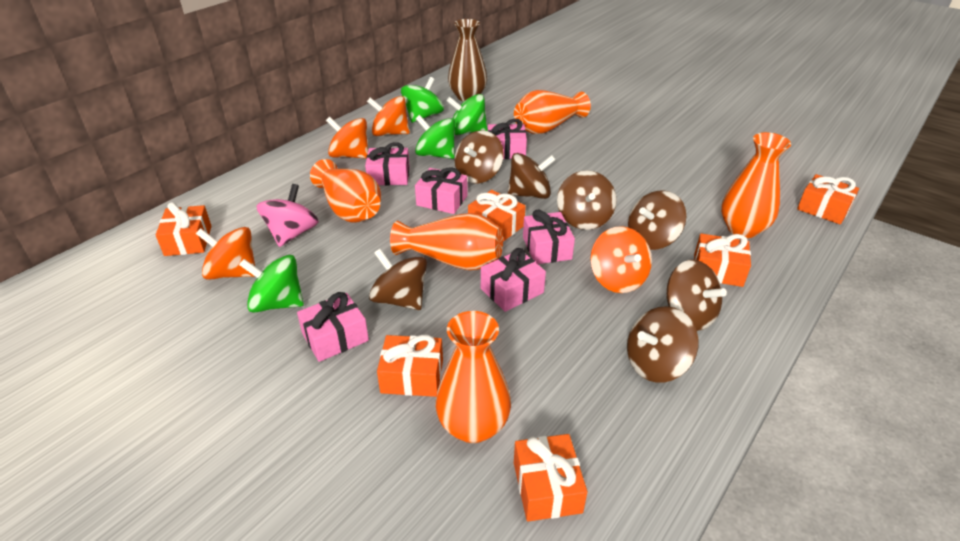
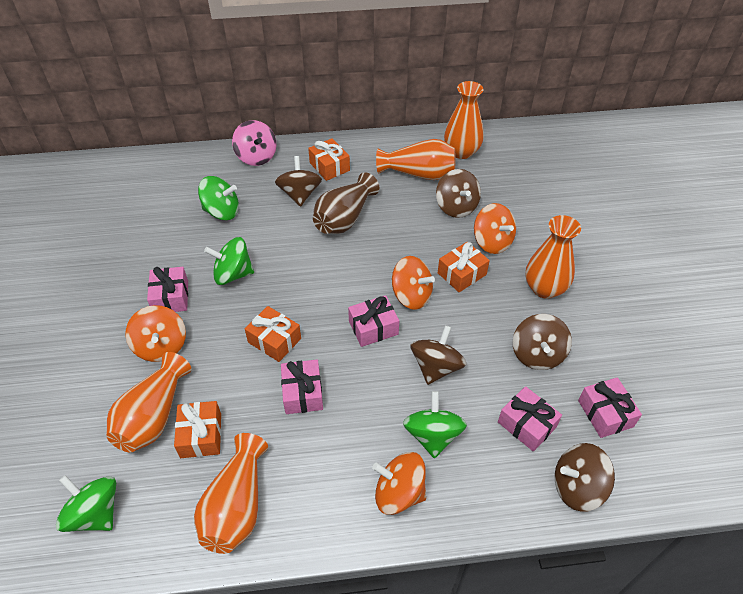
brown spinning top: 7 -> 5
orange gift: 6 -> 4
pink gift: 6 -> 5

